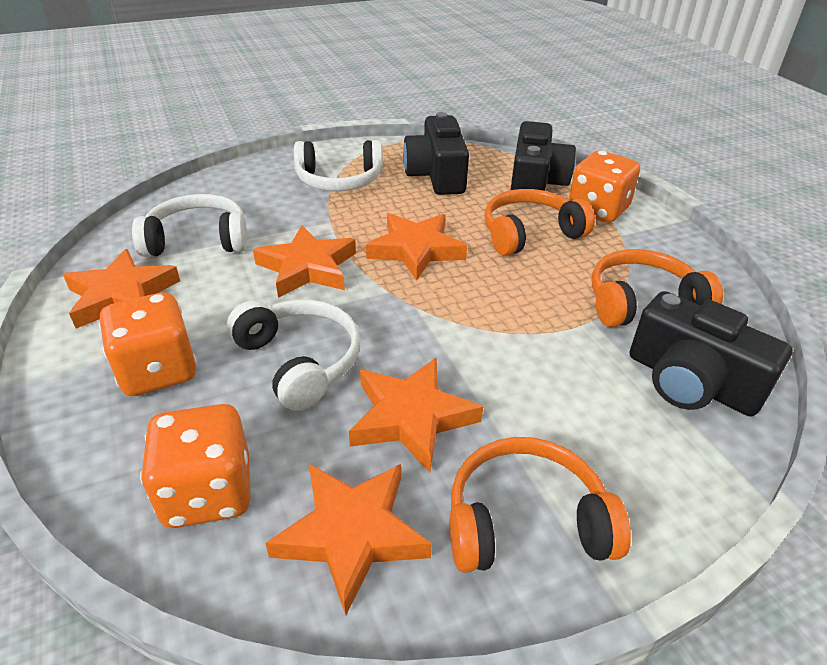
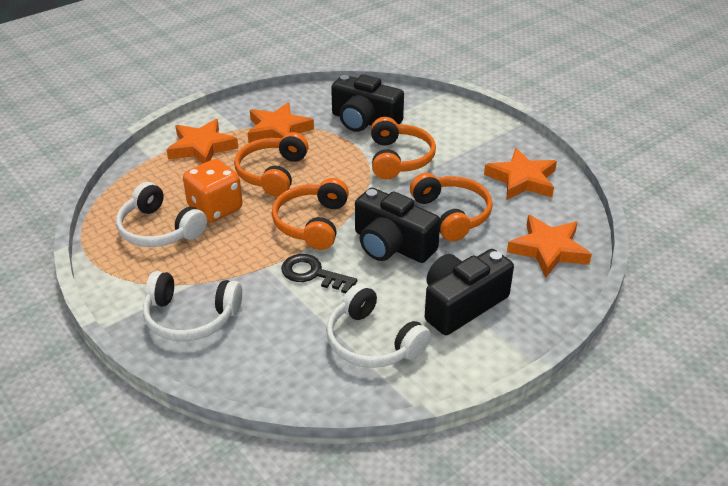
black key: 0 -> 1
orange dice: 3 -> 1
orange headphones: 3 -> 4
orange star: 5 -> 4

